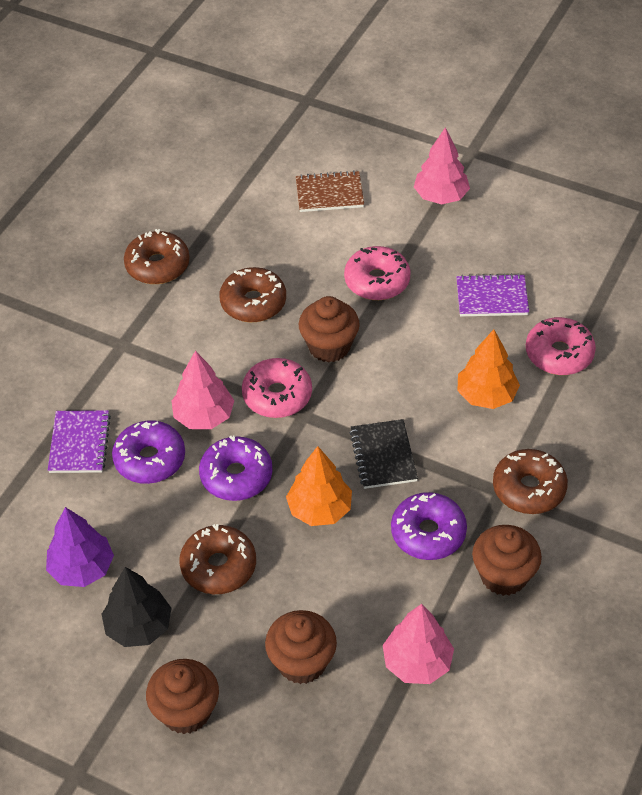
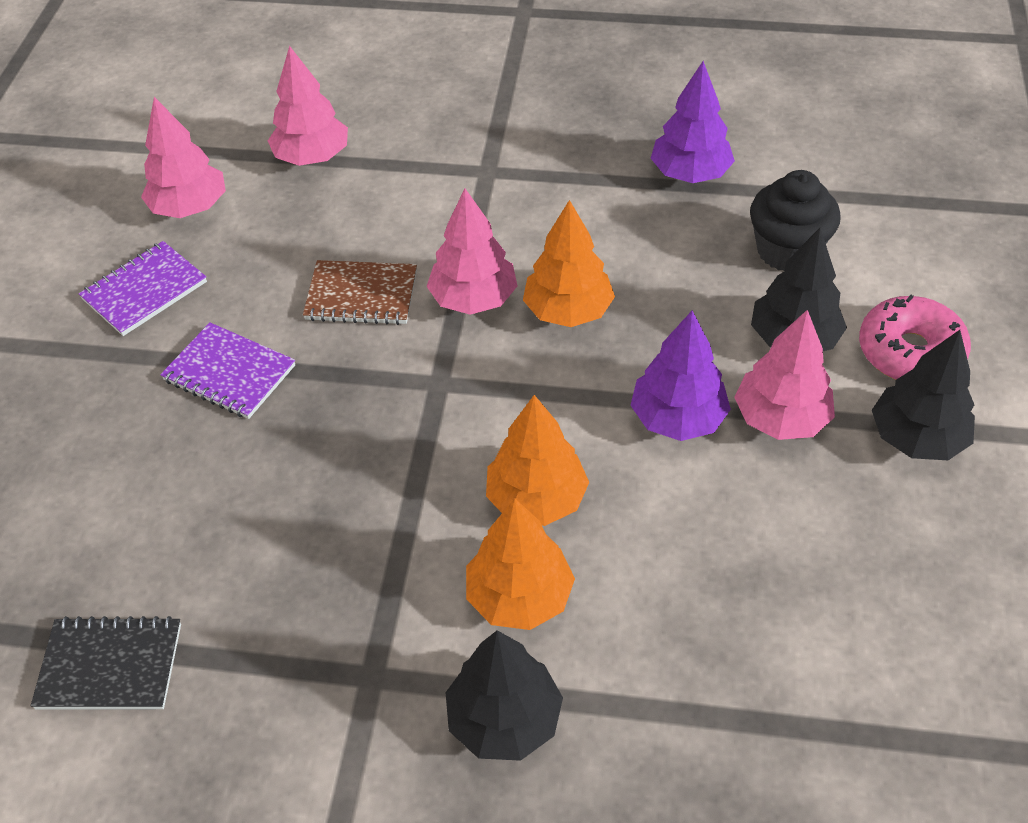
black cupcake: 0 -> 1
black tree: 1 -> 3
brown cupcake: 4 -> 0
brown donut: 4 -> 0
orange tree: 2 -> 3
pink donut: 3 -> 1
pink tree: 3 -> 4
purple donut: 3 -> 0
purple tree: 1 -> 2

